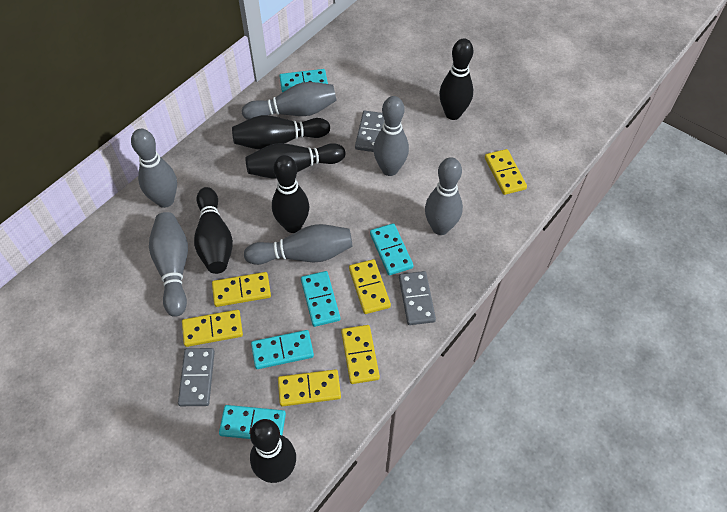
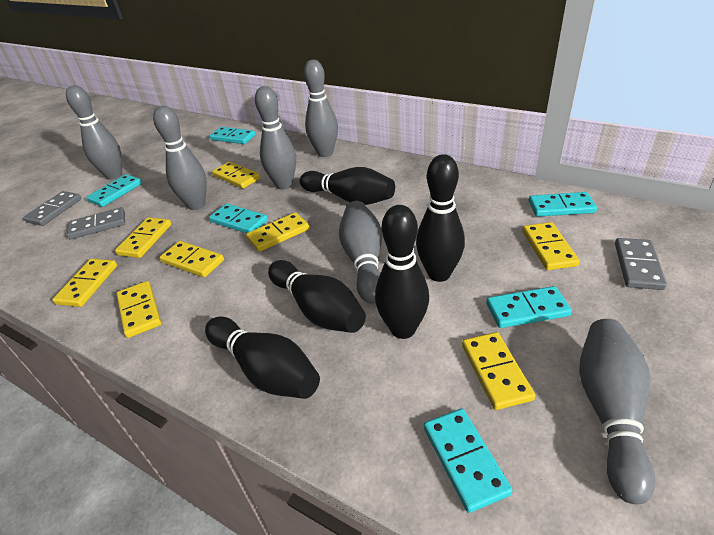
black bowling pin: 6 -> 5
turquoise domino: 5 -> 6
yellow domino: 6 -> 8

